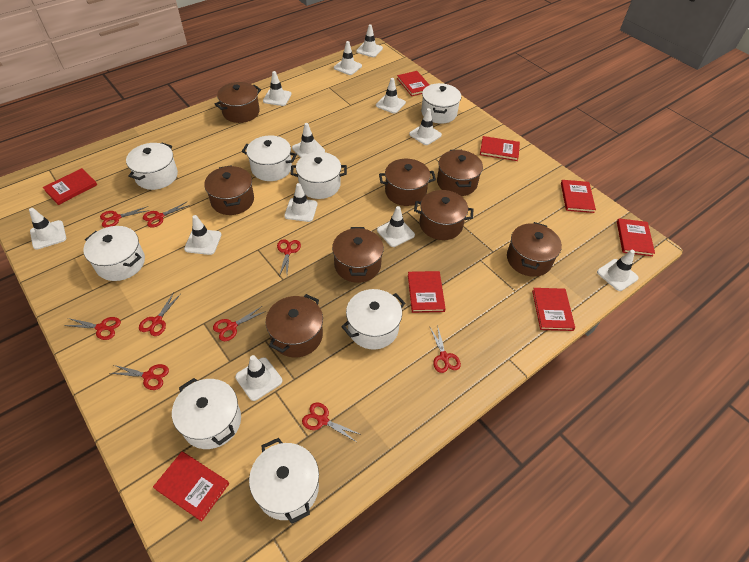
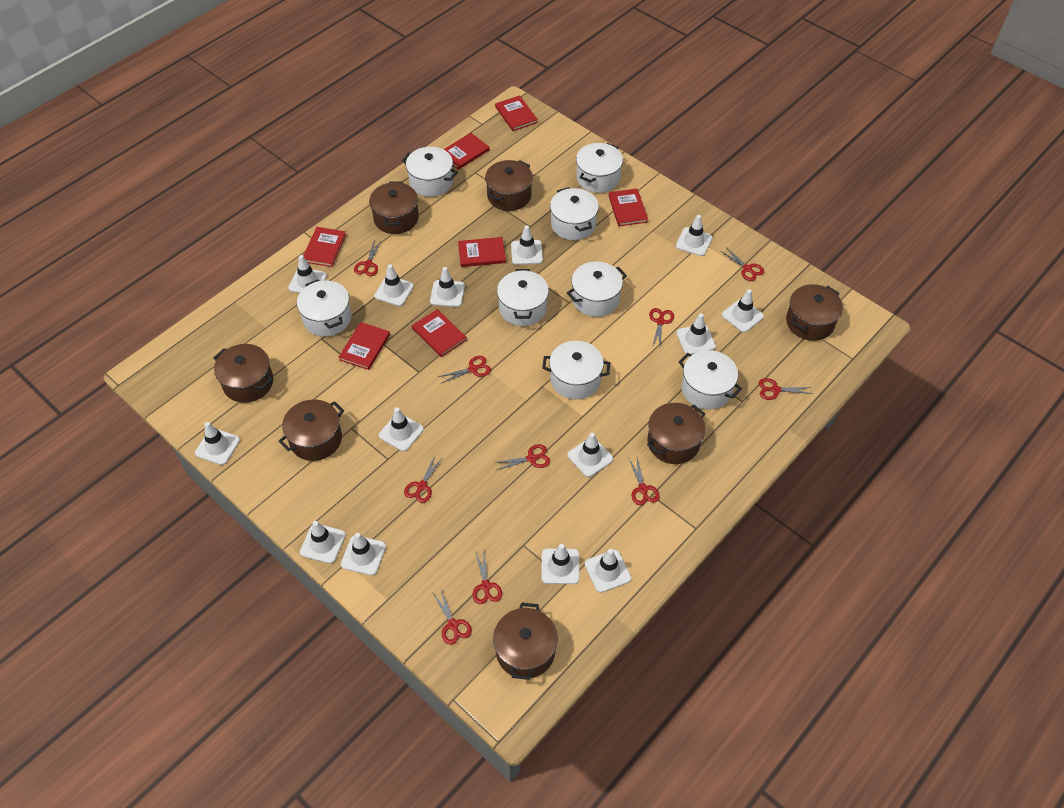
brown pot: 8 -> 7
red book: 8 -> 7
red scissors: 9 -> 10
white traffic cone: 12 -> 14

